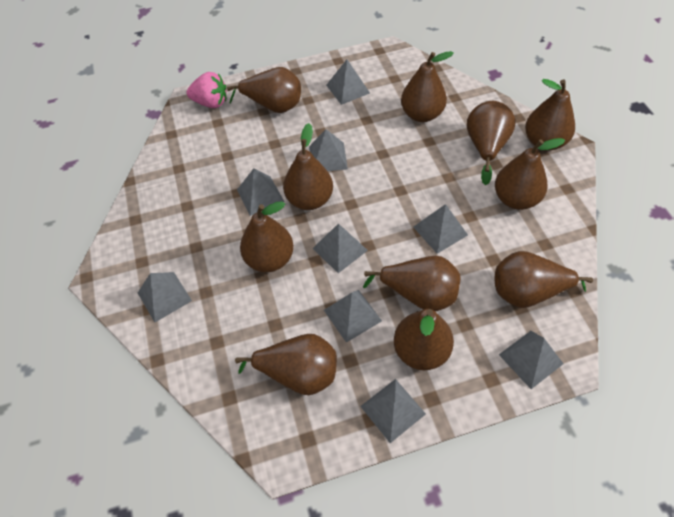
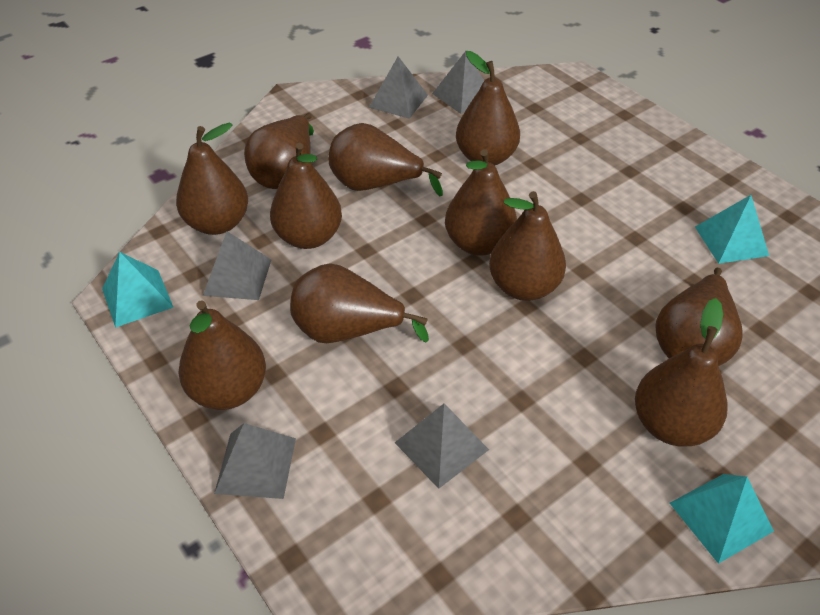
grey pyramid: 9 -> 5
pink strawberry: 1 -> 0
turquoise pyramid: 0 -> 3

